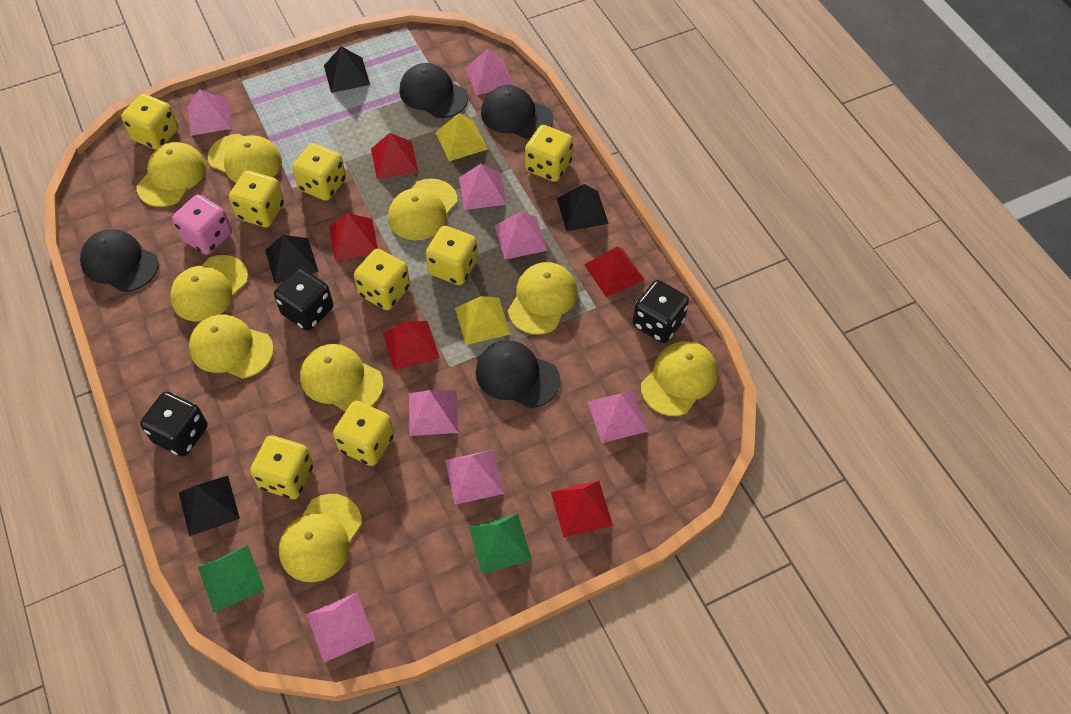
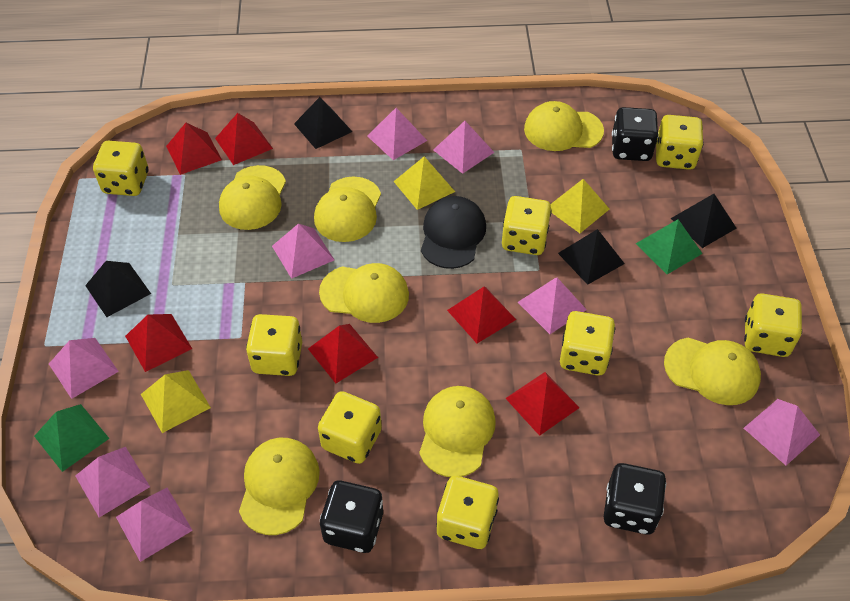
black cap: 4 -> 1
pink dice: 1 -> 0
red pyramid: 5 -> 6
yellow cap: 9 -> 7
yellow pyramid: 2 -> 3

